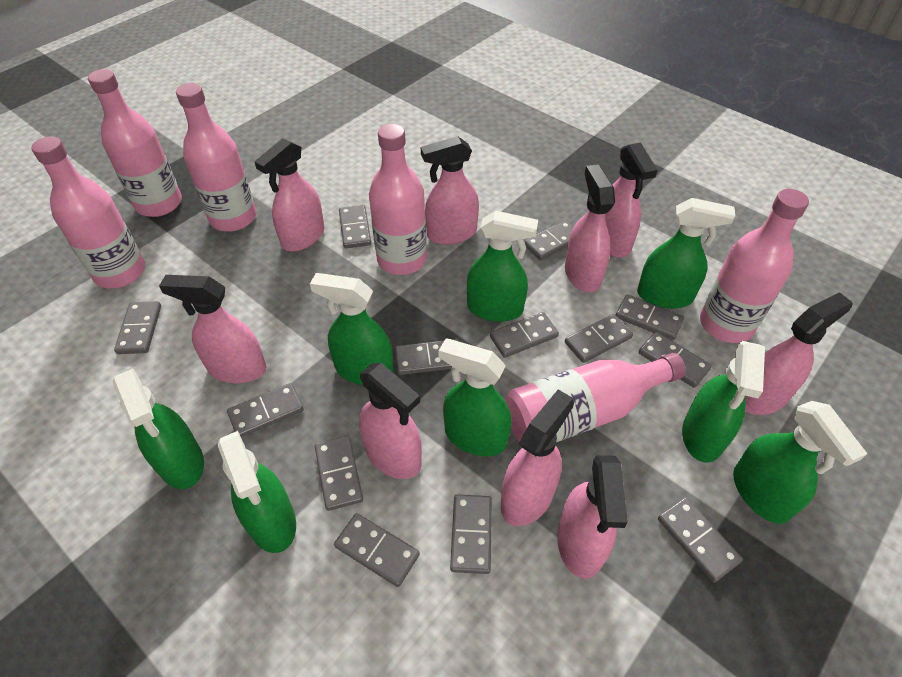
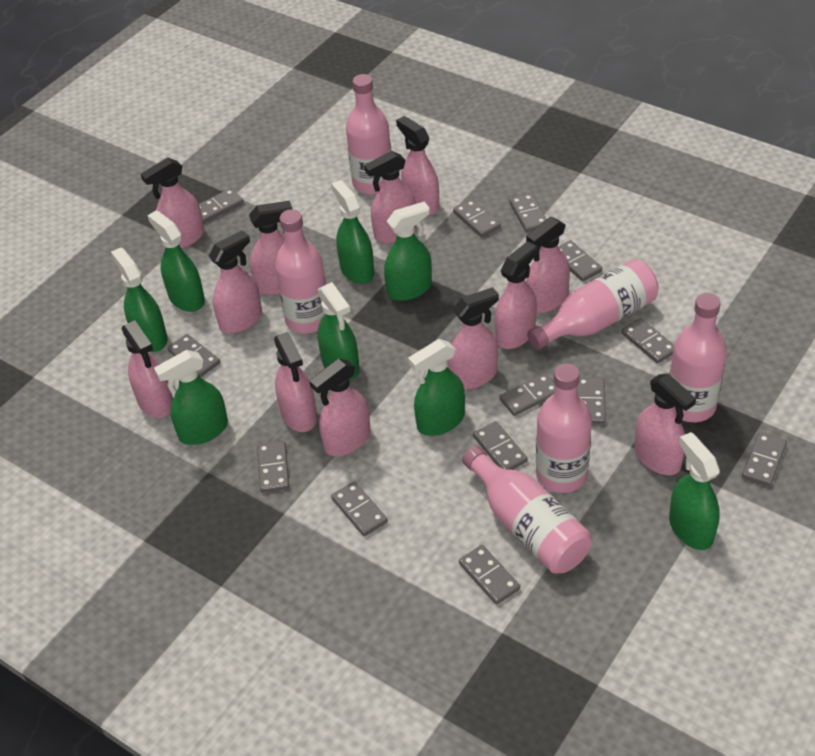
pink spray bottle: 9 -> 12

